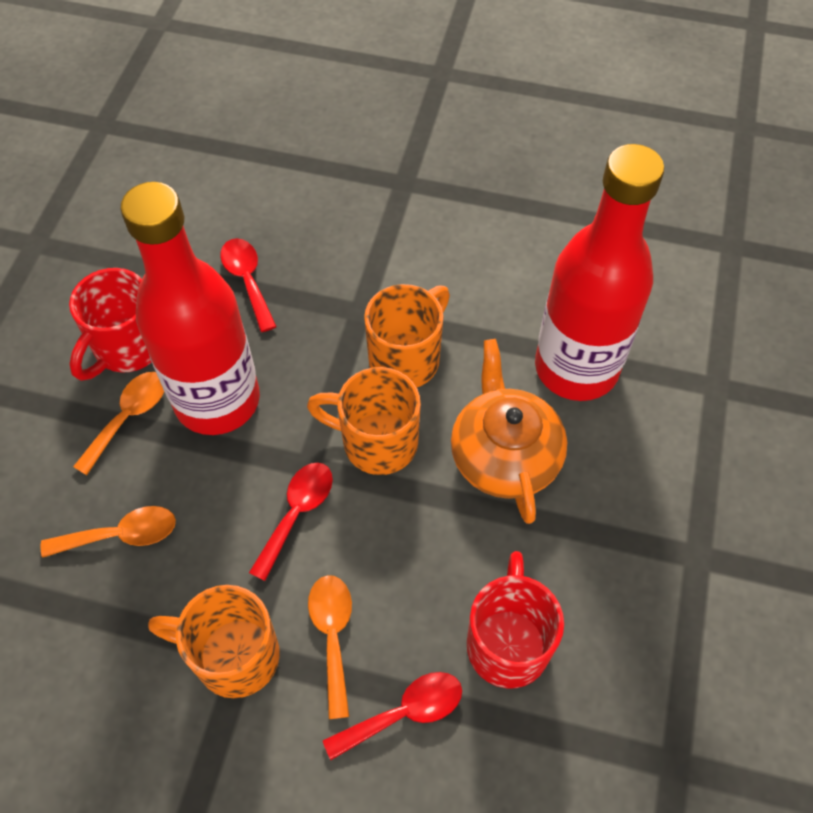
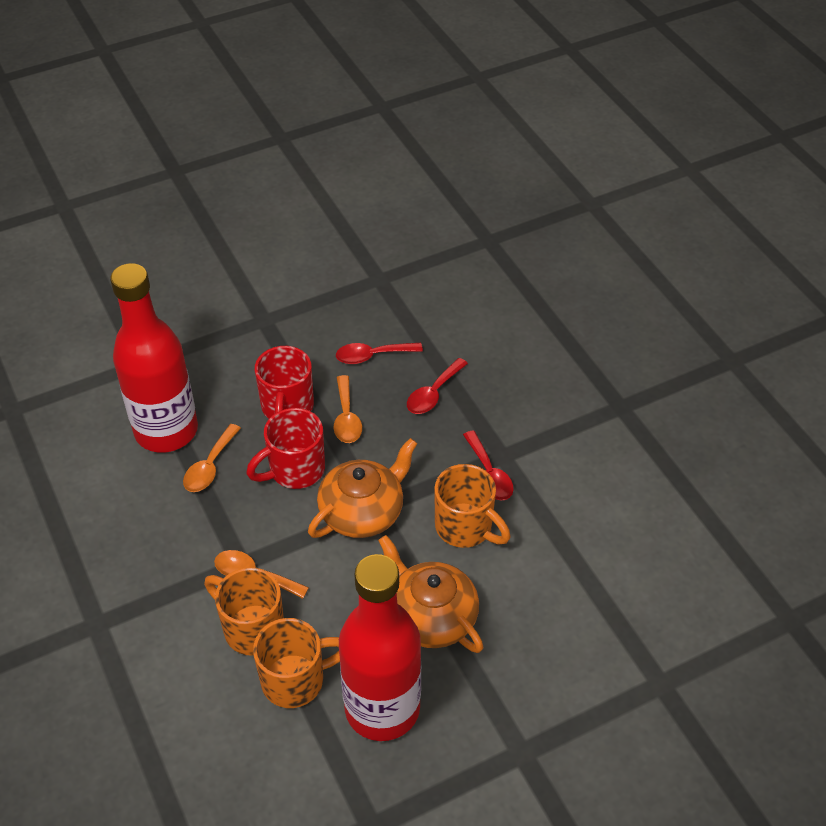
orange teapot: 1 -> 2

